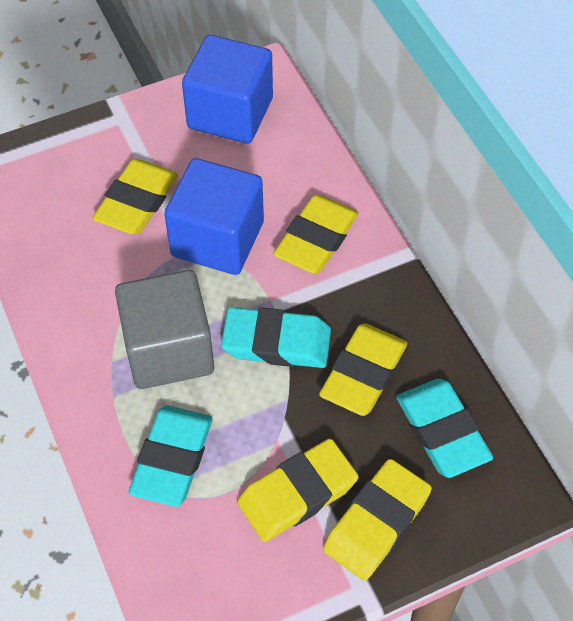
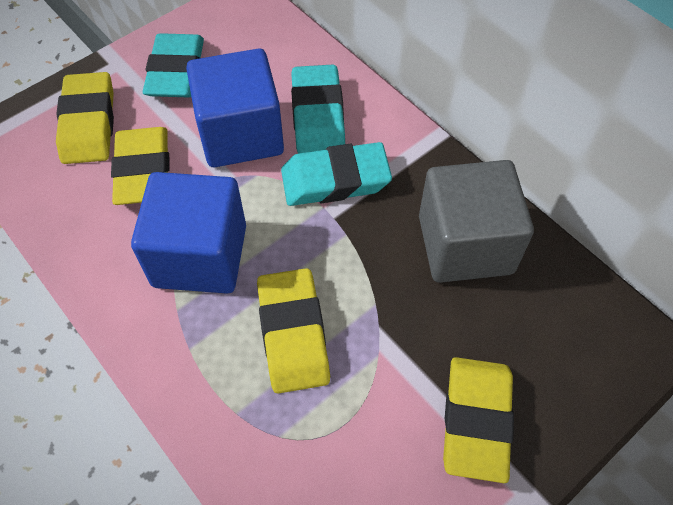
yellow eraser: 5 -> 4

